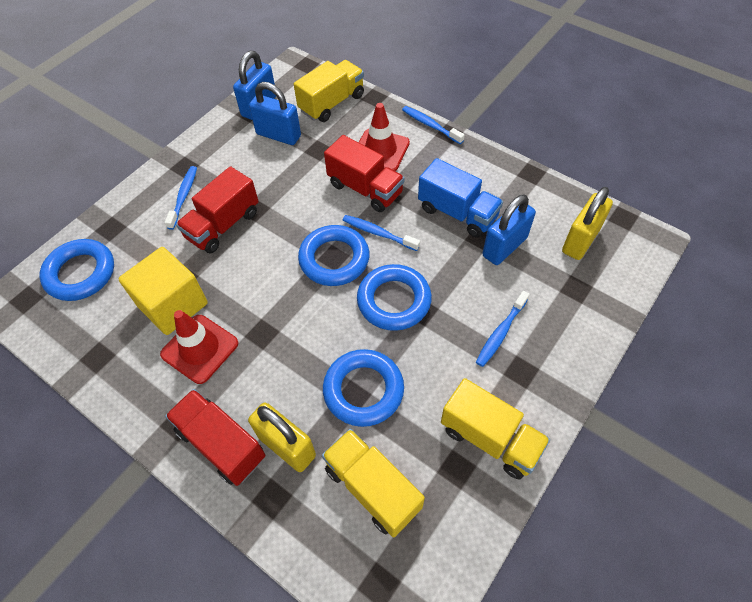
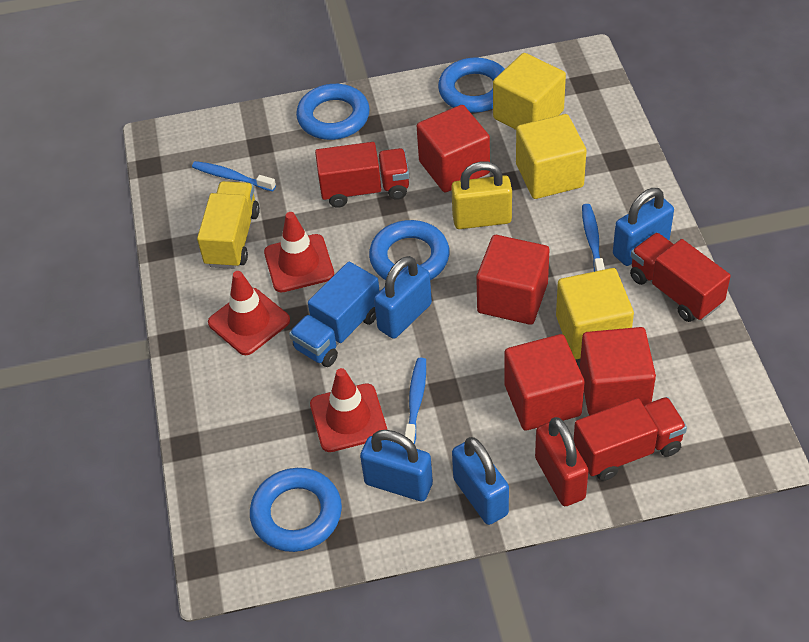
blue padlock: 3 -> 4
blue toothbrush: 4 -> 3
red cube: 0 -> 4
red padlock: 0 -> 1
red traffic cone: 2 -> 3
yellow cube: 1 -> 3
yellow padlock: 2 -> 1
yellow truck: 3 -> 1

